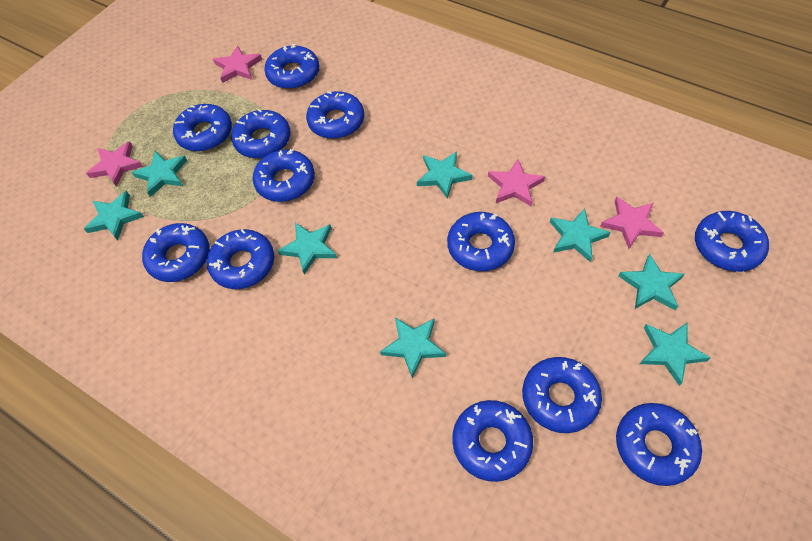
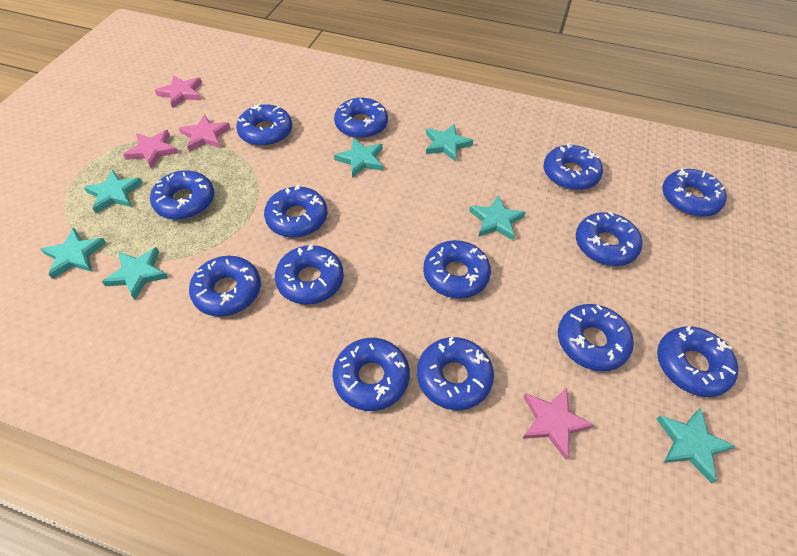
blue donut: 12 -> 14
turquoise star: 8 -> 7

